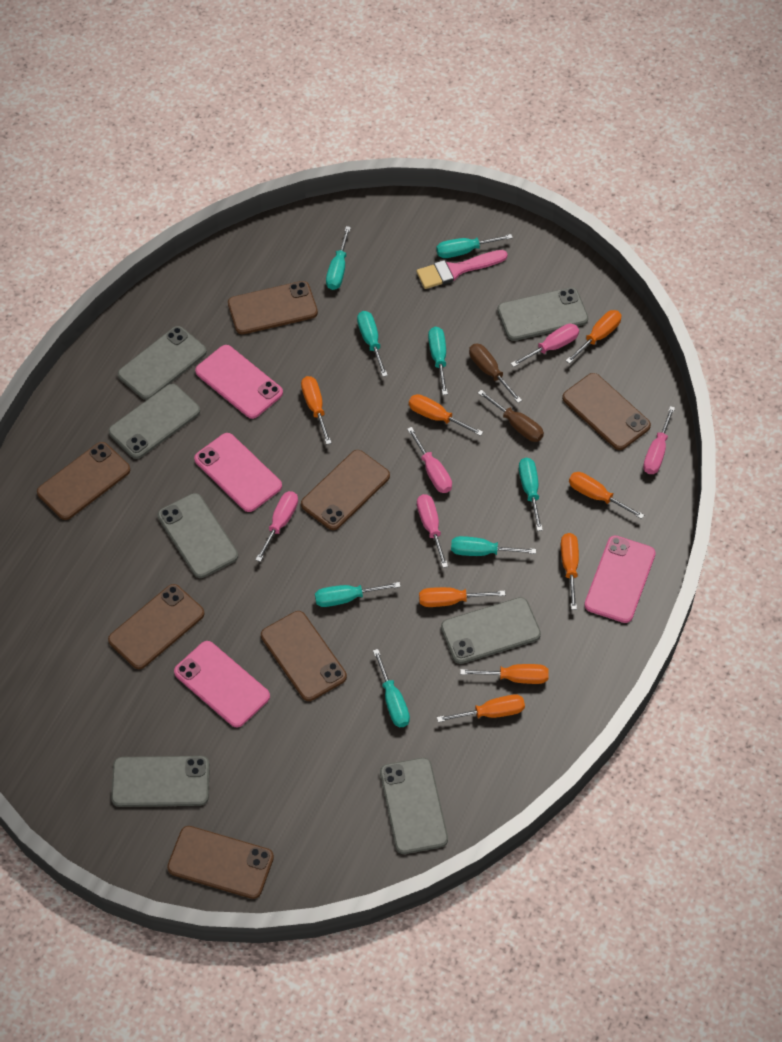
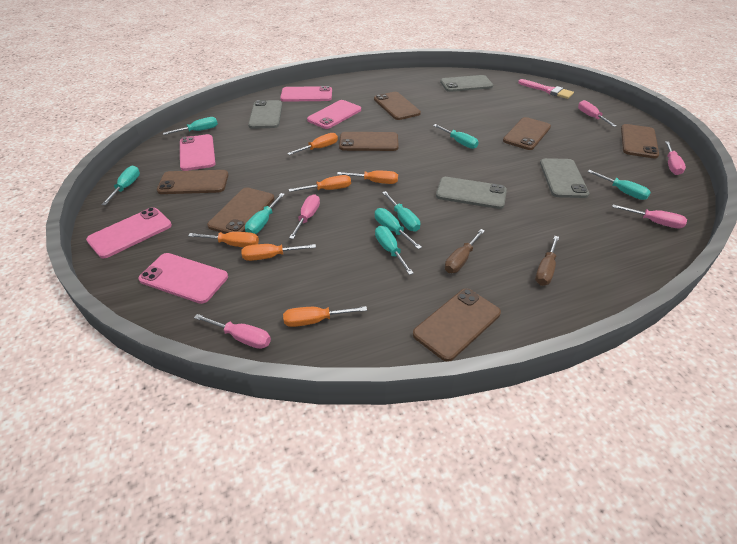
grey phone: 7 -> 4
orange screwdriver: 8 -> 6
pink phone: 4 -> 5

